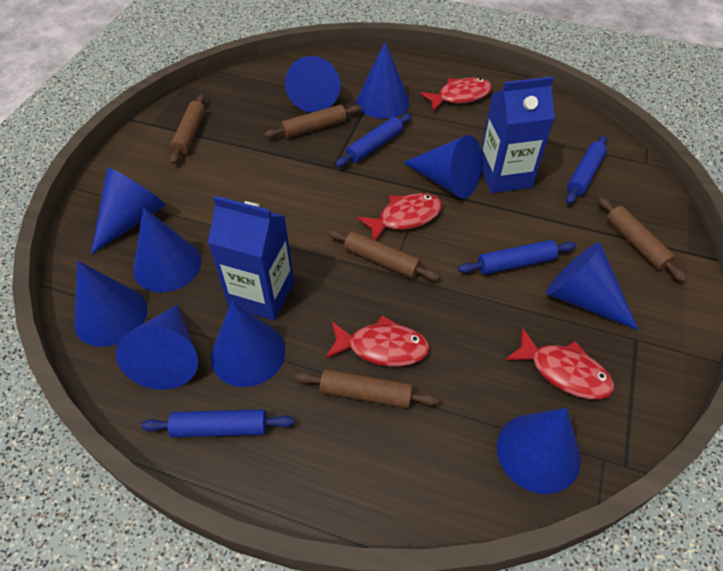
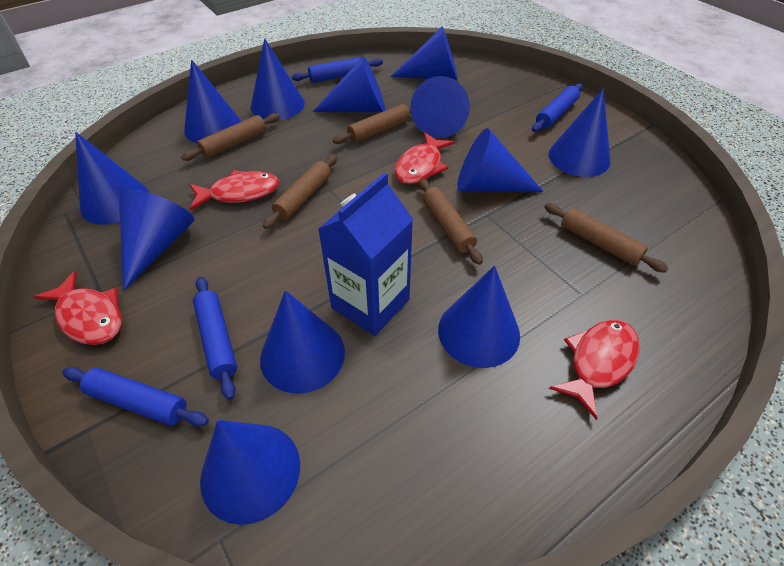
blue carton: 2 -> 1
blue cone: 10 -> 12

